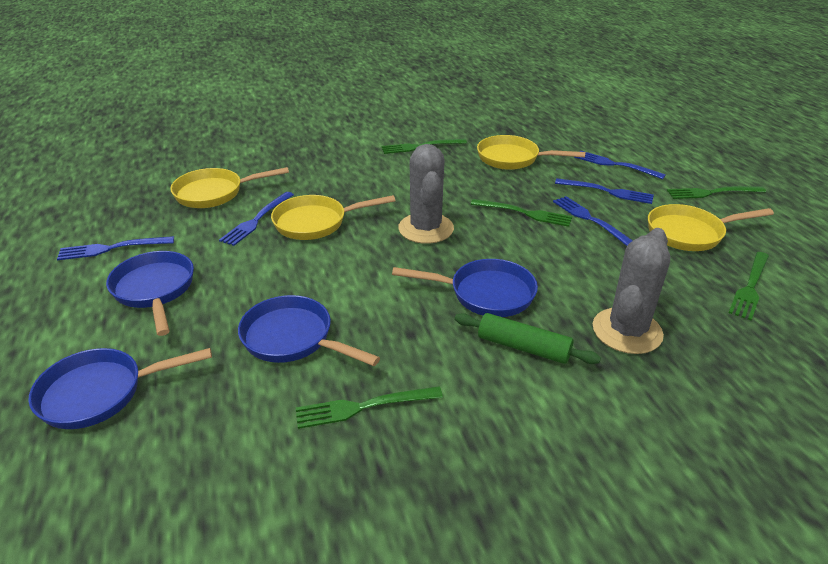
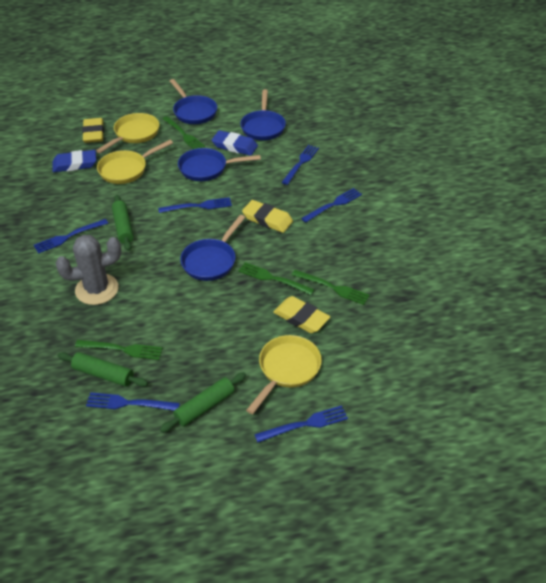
blue eraser: 0 -> 2
blue fork: 5 -> 6
green fork: 5 -> 4
green rolling pin: 1 -> 3
grey cactus: 2 -> 1
yellow eraser: 0 -> 3
yellow pan: 4 -> 3

